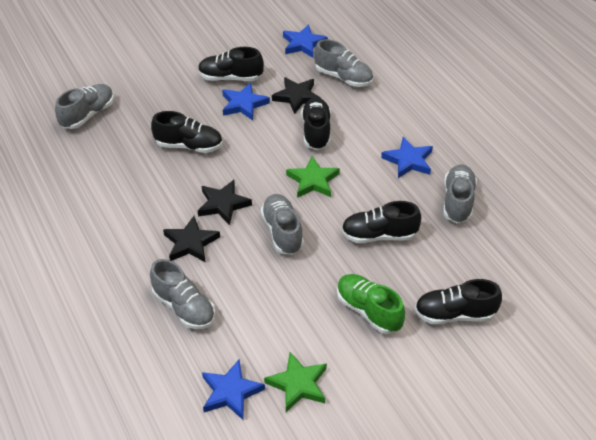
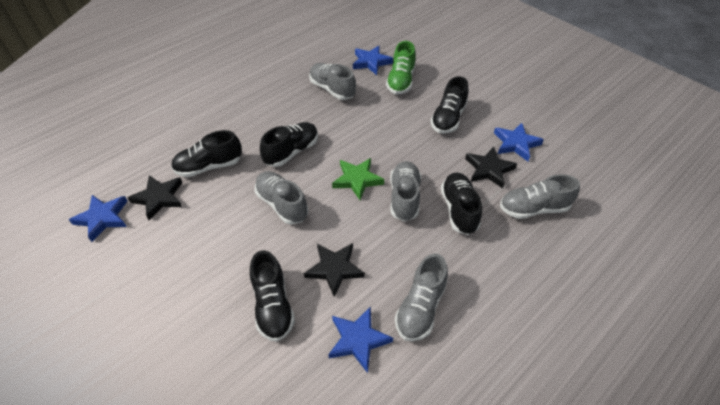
green star: 2 -> 1

